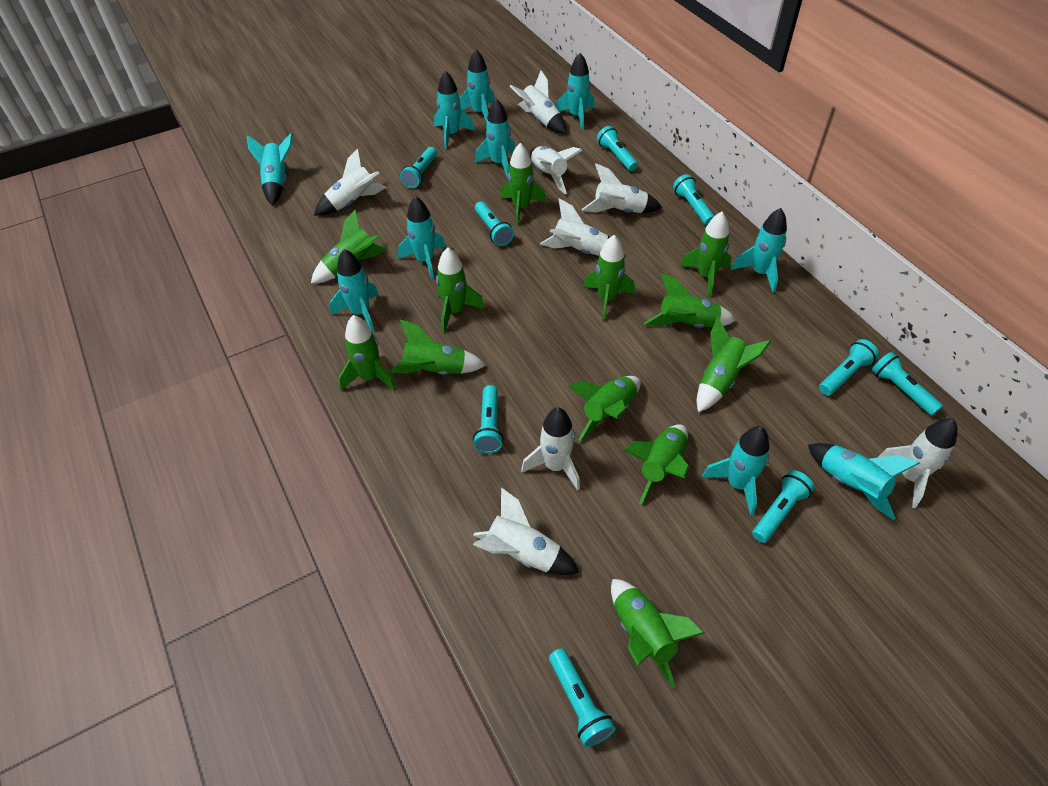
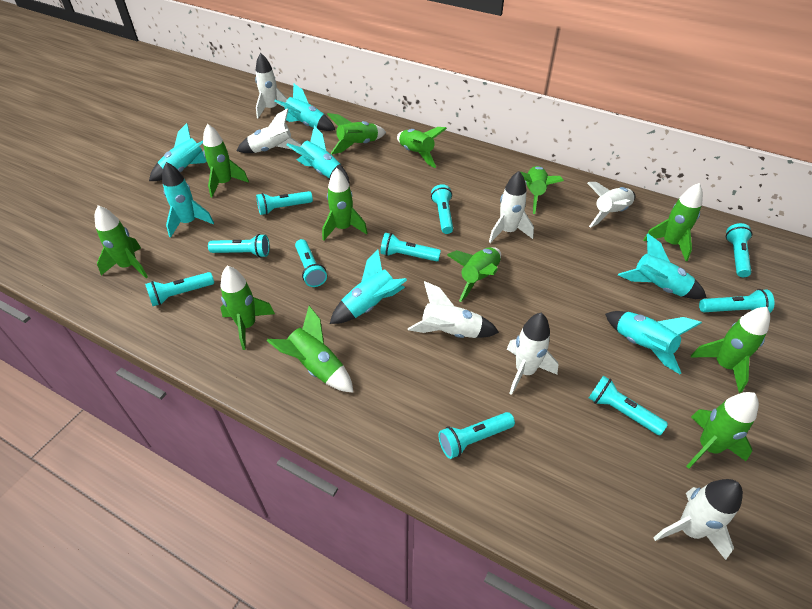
turquoise flashlight: 9 -> 10
turquoise rocket: 10 -> 7
white rocket: 8 -> 7

